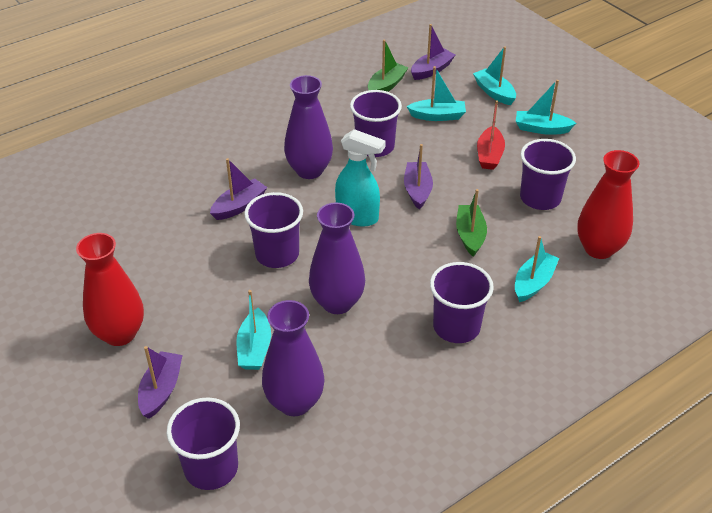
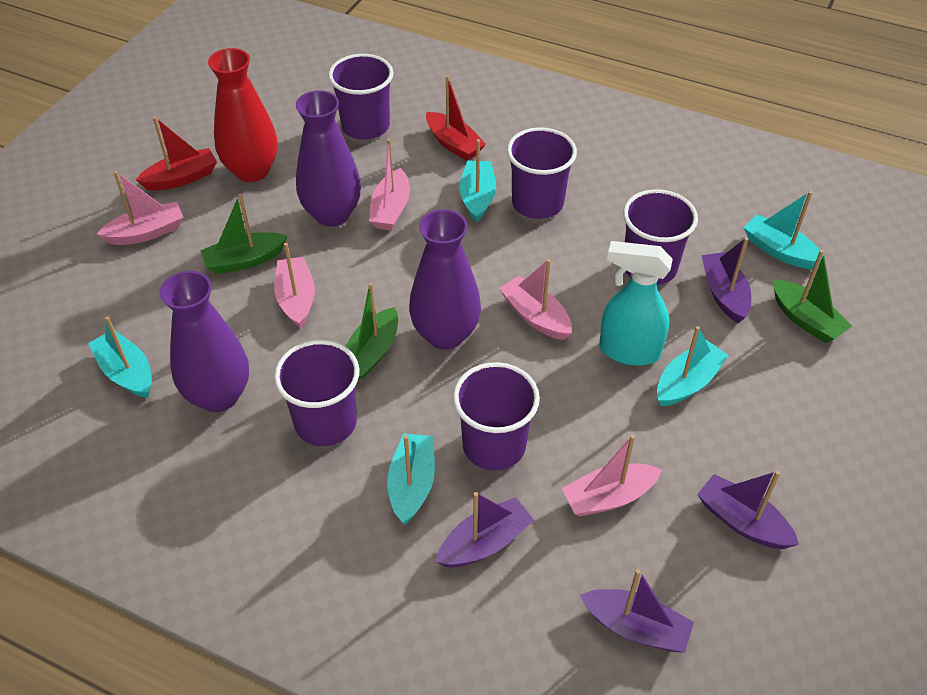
green boat: 2 -> 3
pink boat: 0 -> 5
red boat: 1 -> 2
red vase: 2 -> 1

